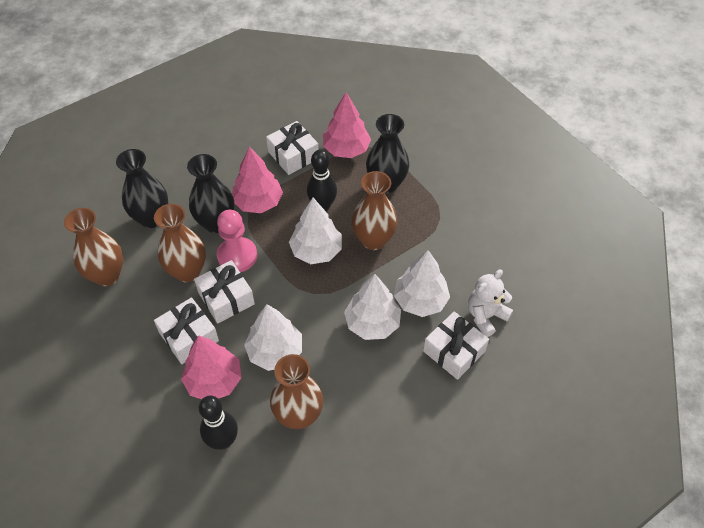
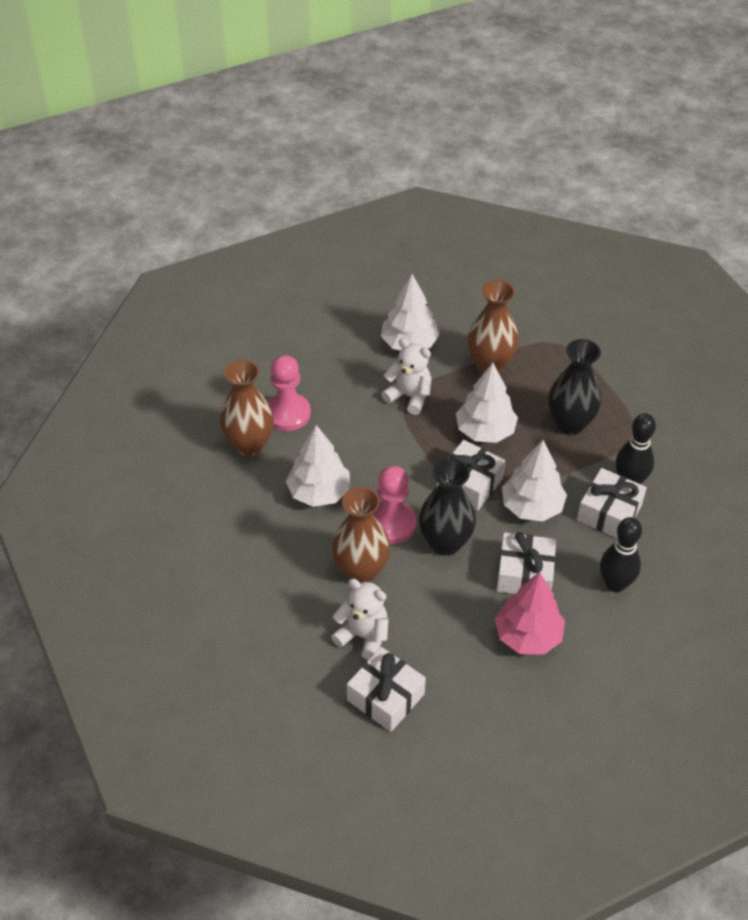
black vase: 3 -> 2
brown vase: 4 -> 3
pink pawn: 1 -> 2
pink tree: 3 -> 1
white teddy bear: 1 -> 2

